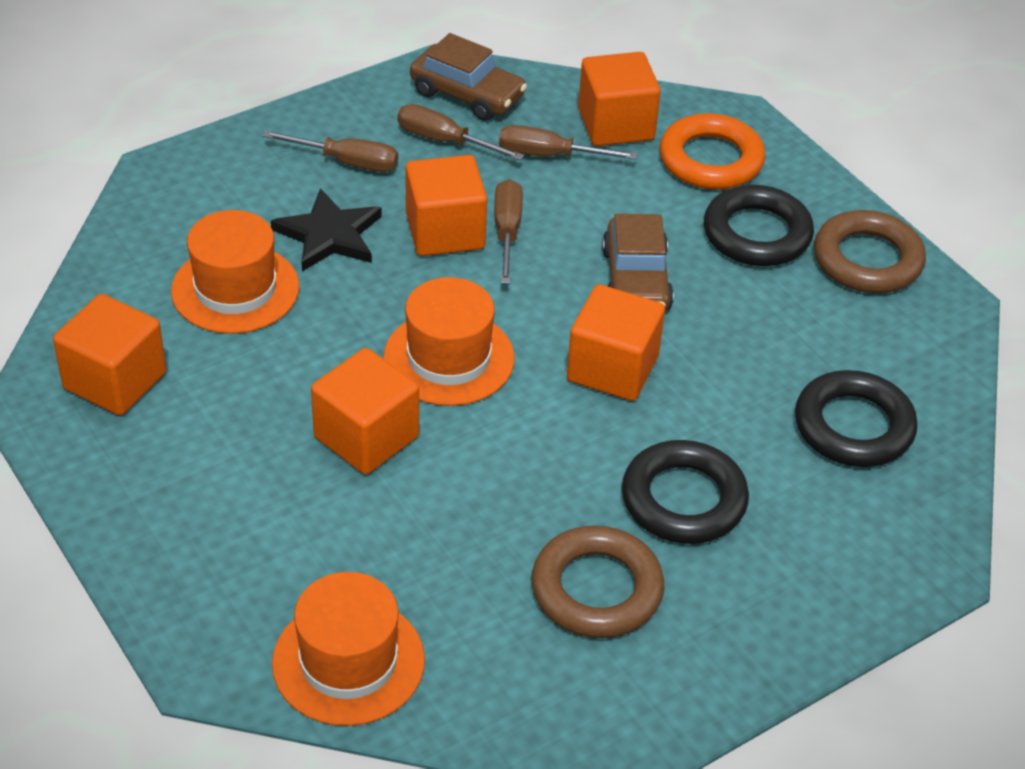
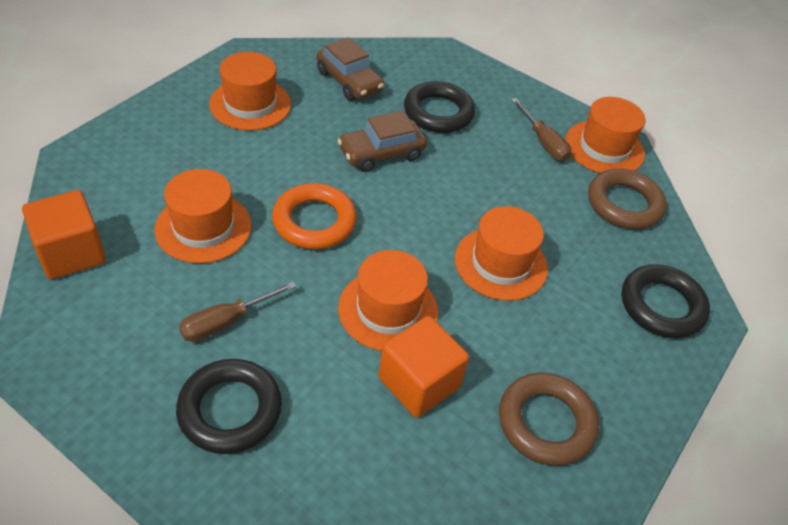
black star: 1 -> 0
brown screwdriver: 4 -> 2
orange cube: 5 -> 2
orange hat: 3 -> 5

